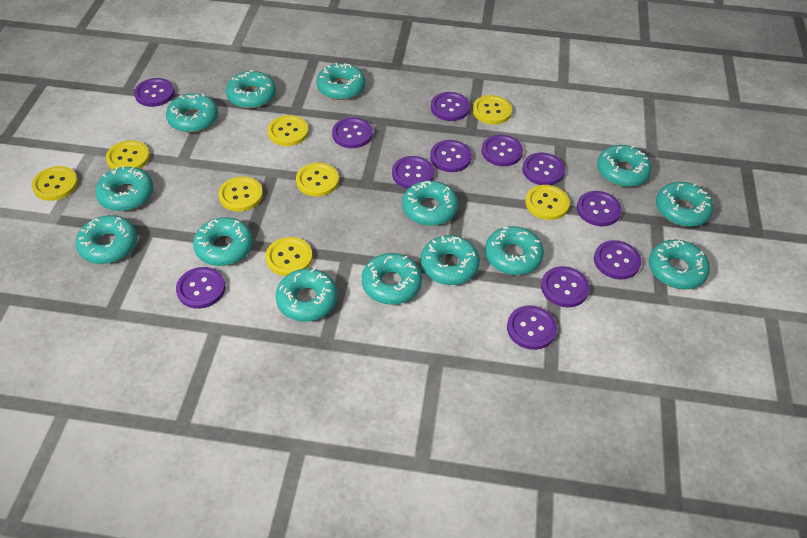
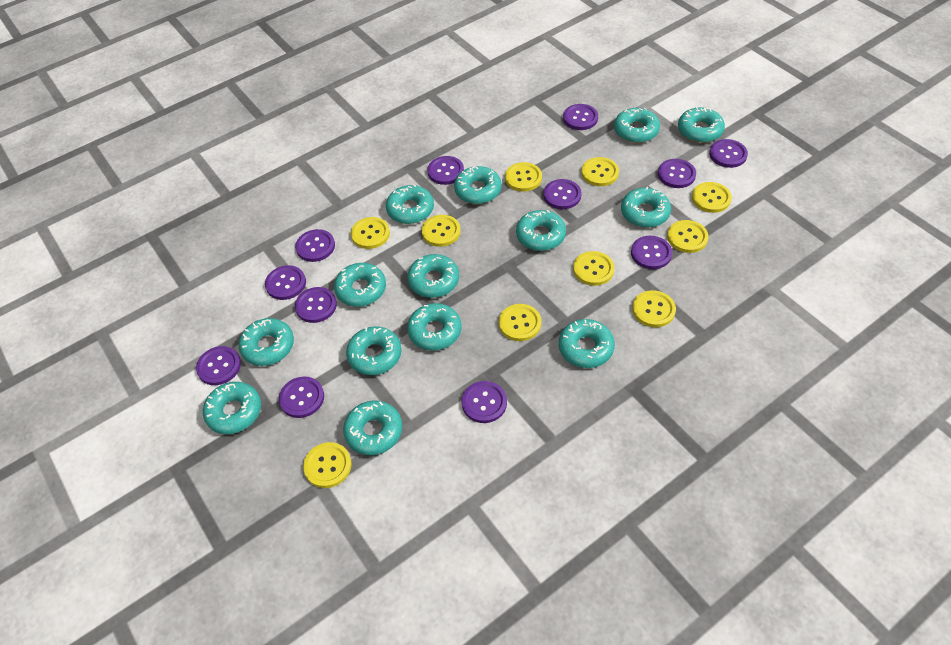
yellow button: 8 -> 10

